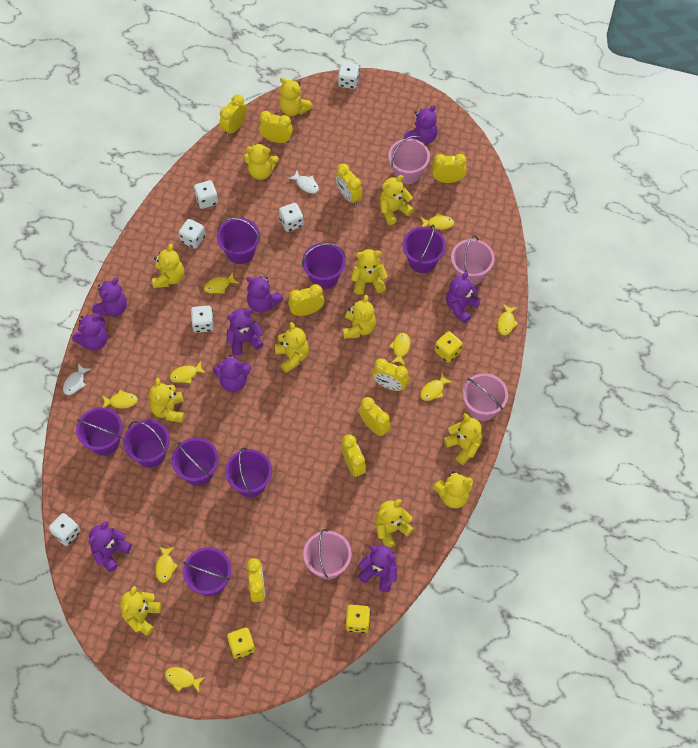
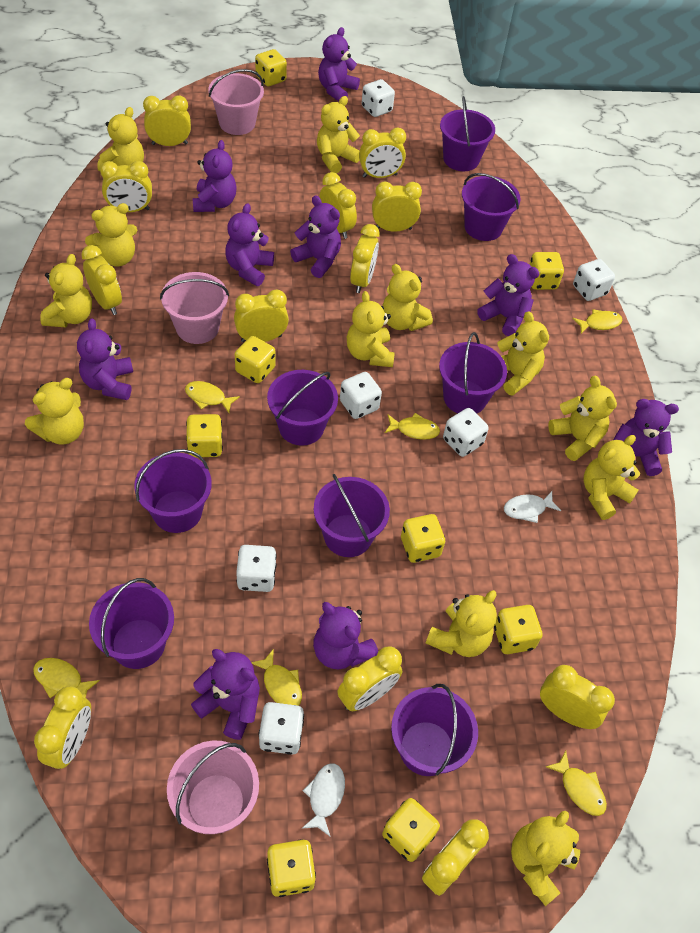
pink bucket: 4 -> 3
yellow clock: 9 -> 12
yellow dice: 3 -> 8
yellow fish: 9 -> 6

